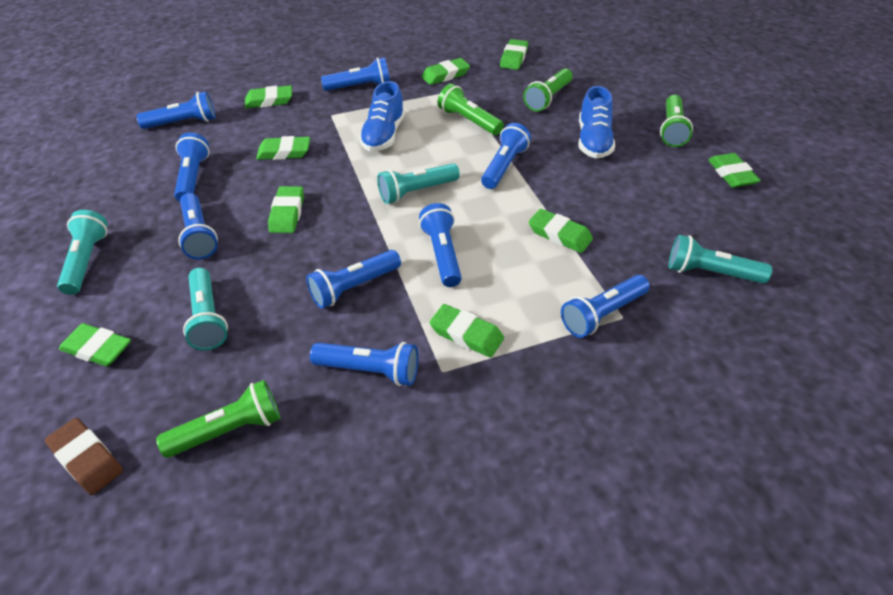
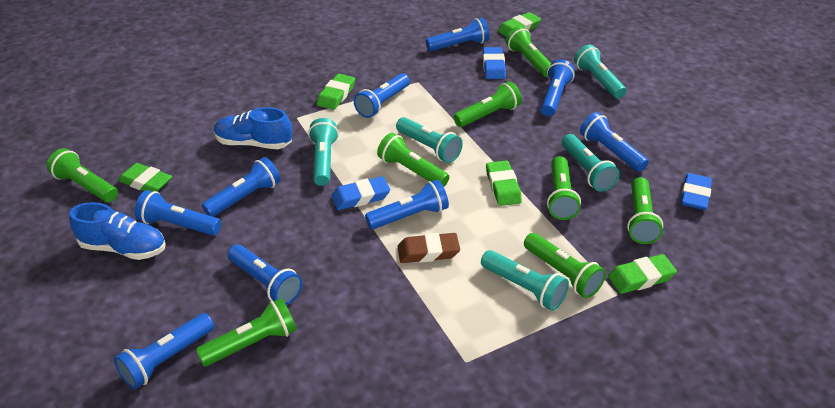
blue eraser: 0 -> 3
green eraser: 9 -> 5
green flashlight: 4 -> 8
turquoise flashlight: 4 -> 5

